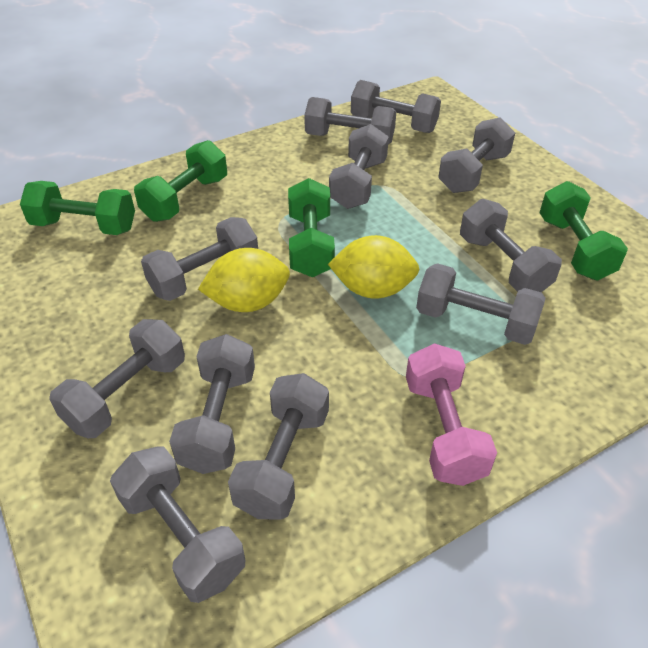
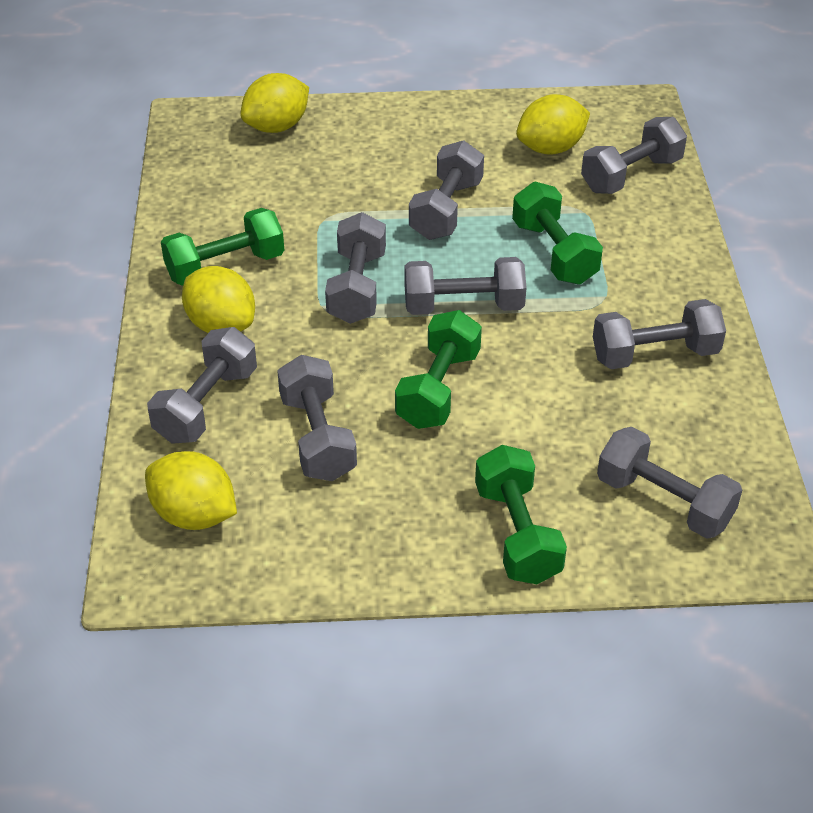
grey dumbbell: 11 -> 8
pink dumbbell: 1 -> 0
yellow lemon: 2 -> 4

